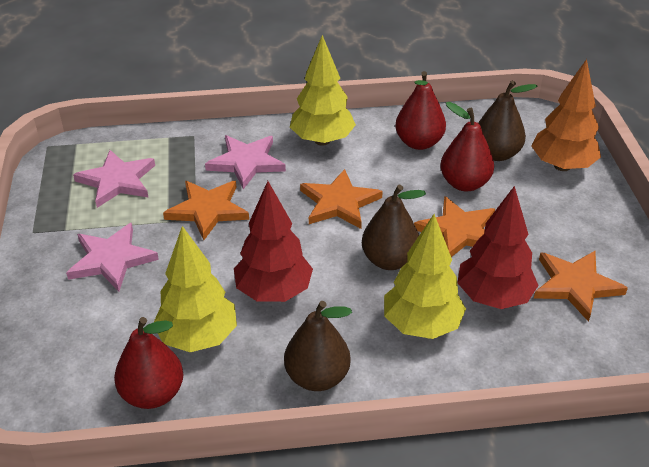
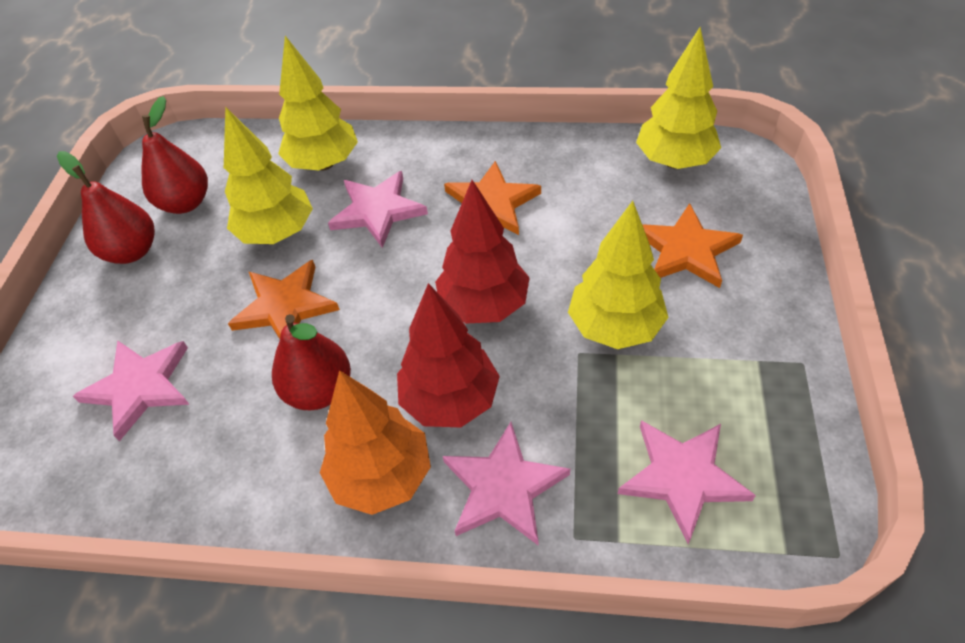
brown pear: 3 -> 0
orange star: 4 -> 3
pink star: 3 -> 4
yellow tree: 3 -> 4

